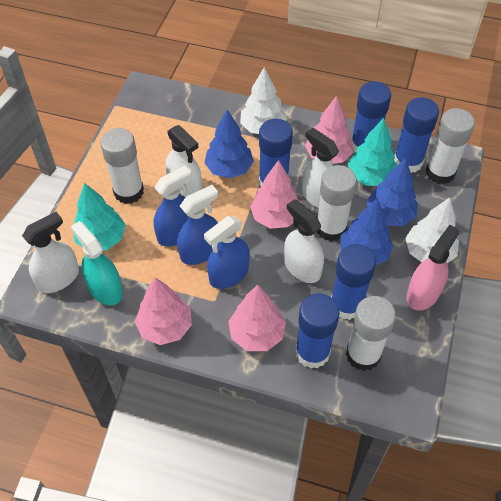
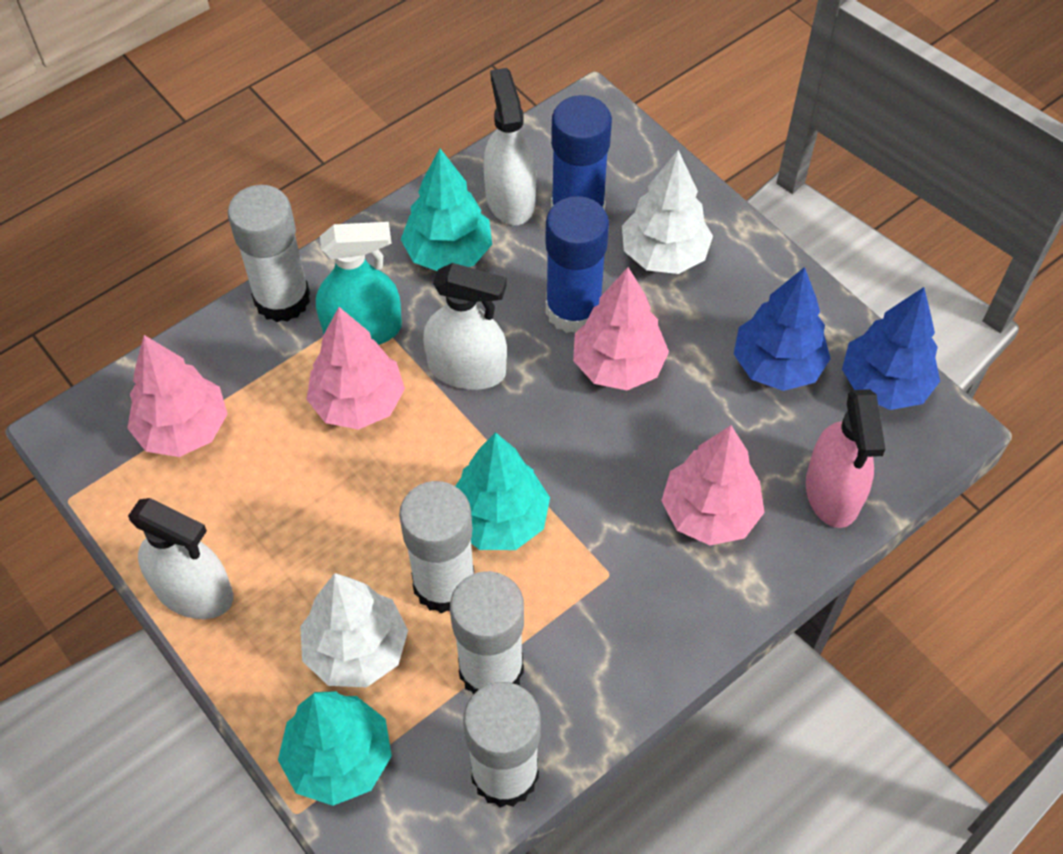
blue glue stick: 5 -> 2
blue spray bottle: 3 -> 0
blue tree: 3 -> 2
turquoise tree: 2 -> 3
white spray bottle: 4 -> 3

